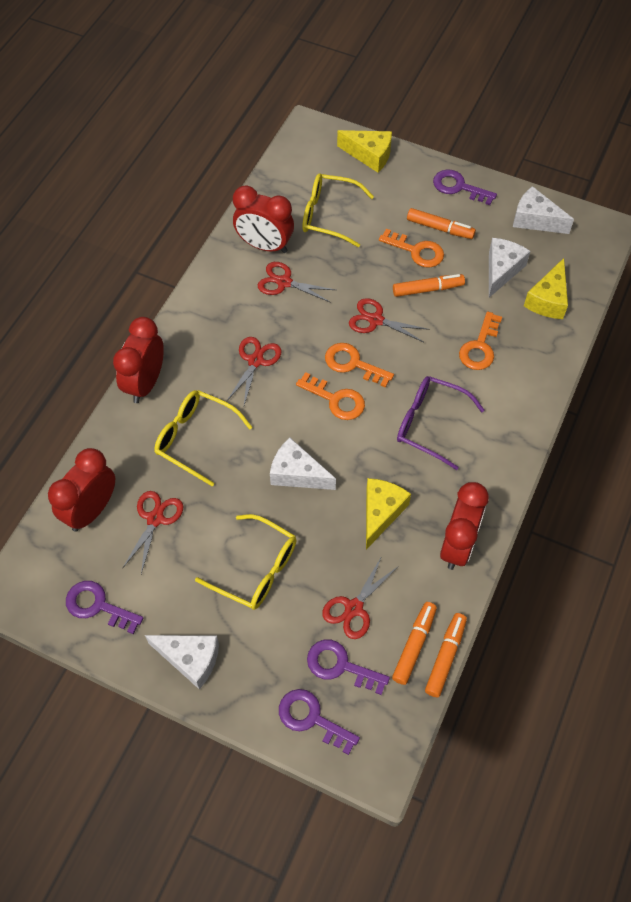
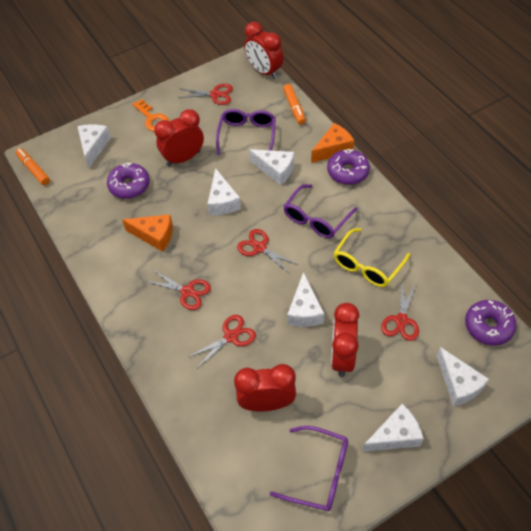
orange cheese: 0 -> 2
orange key: 4 -> 1
orange marker: 4 -> 2
purple donut: 0 -> 3
purple glasses: 1 -> 3
purple key: 4 -> 0
white cheese: 4 -> 6
yellow cheese: 3 -> 0
yellow glasses: 3 -> 1

